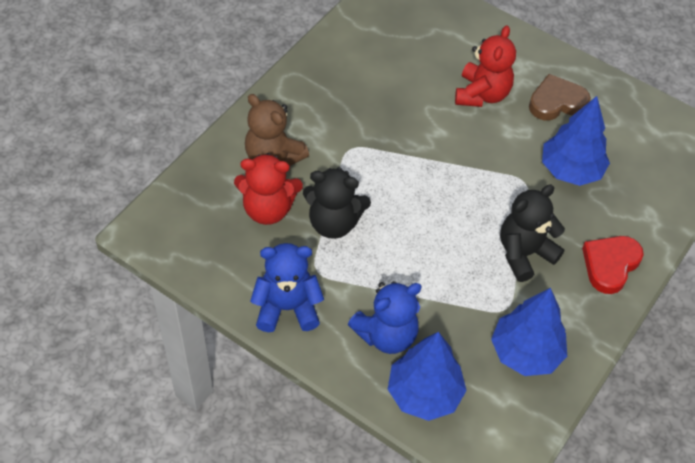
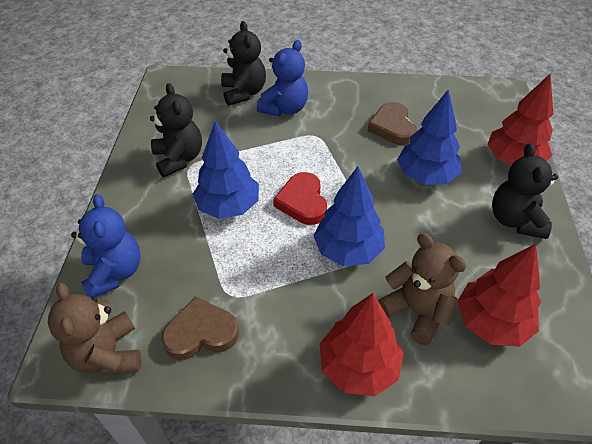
black teddy bear: 2 -> 3
brown heart: 1 -> 2
brown teddy bear: 1 -> 2
red teddy bear: 2 -> 0
red tree: 0 -> 3

